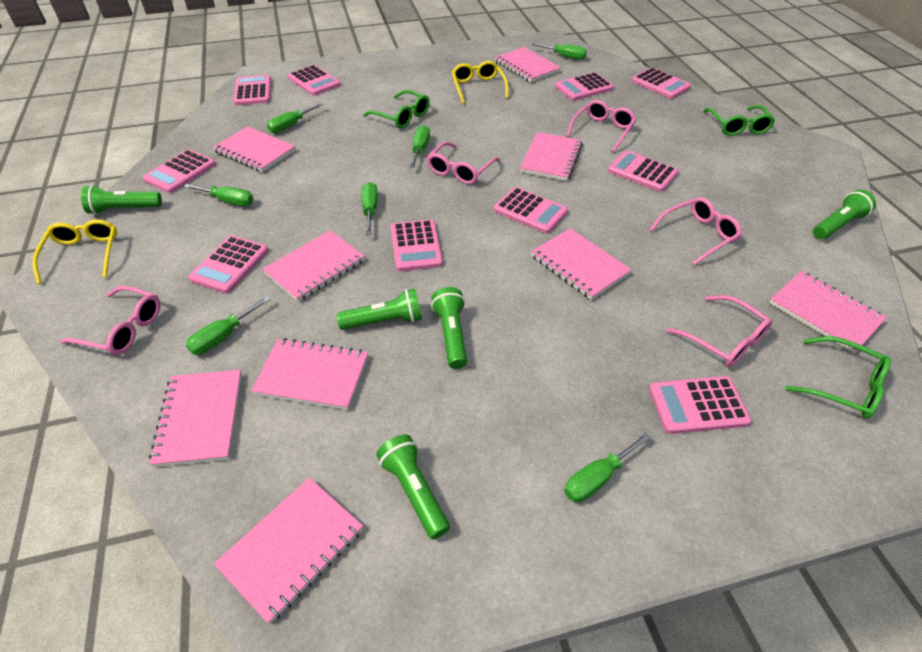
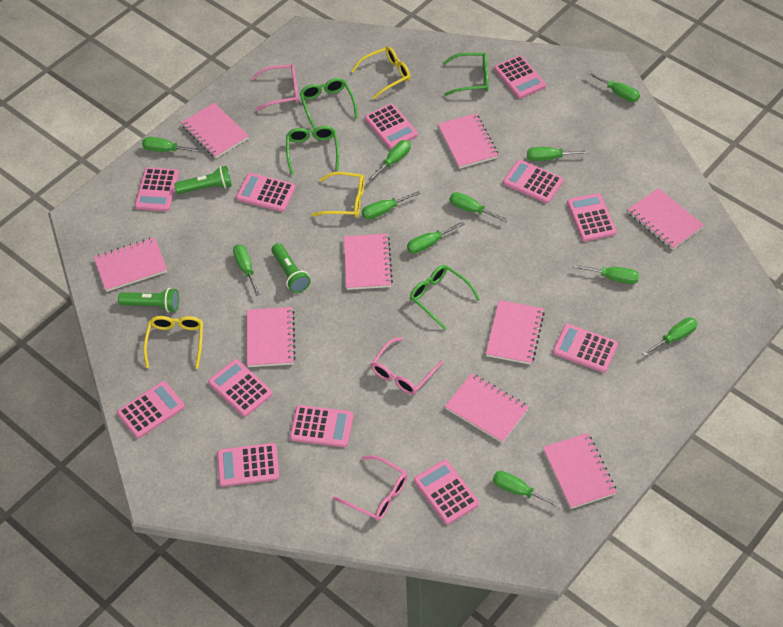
green flashlight: 5 -> 3
green glasses: 3 -> 4
green screwdriver: 7 -> 11
pink calculator: 10 -> 12
pink glasses: 5 -> 3
yellow glasses: 2 -> 3

